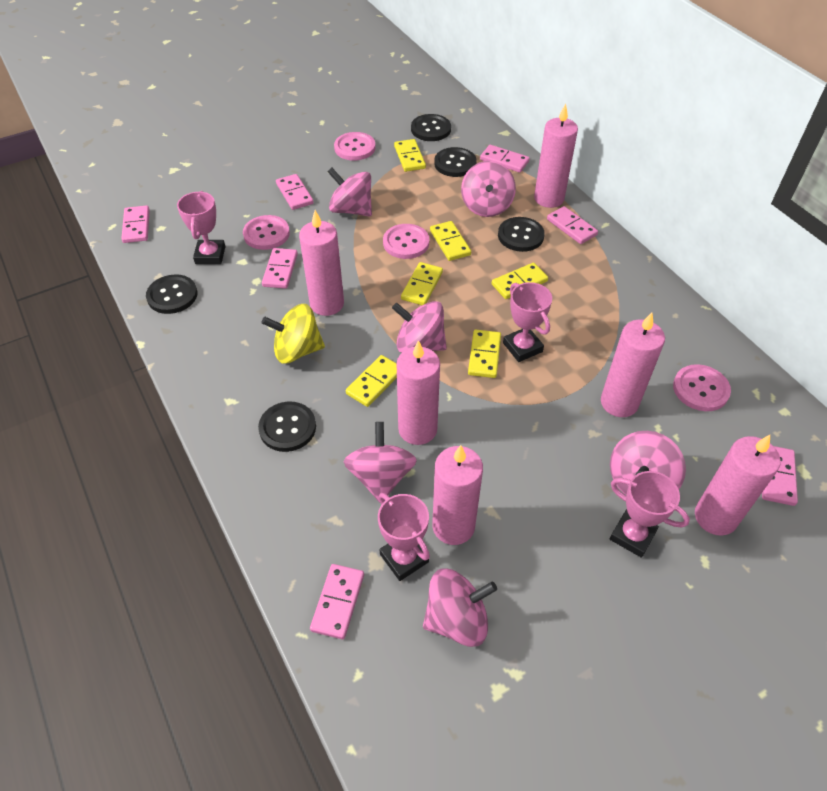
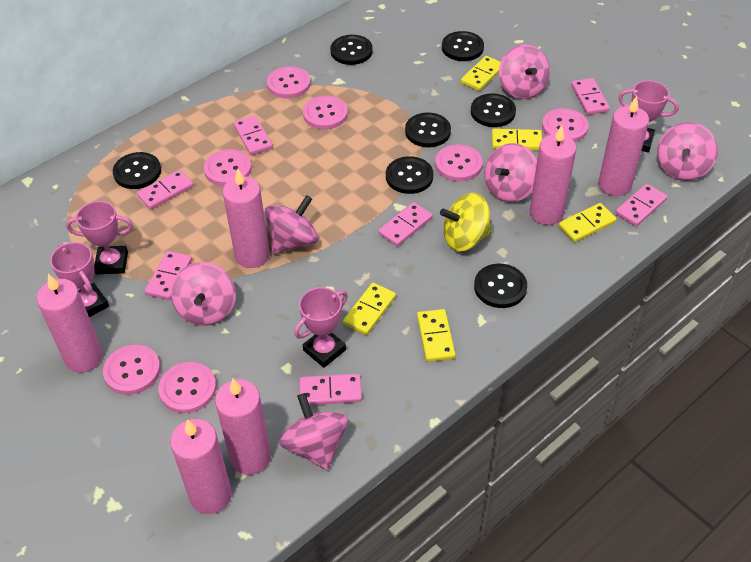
black button: 5 -> 7
pink button: 4 -> 7
yellow domino: 6 -> 5

